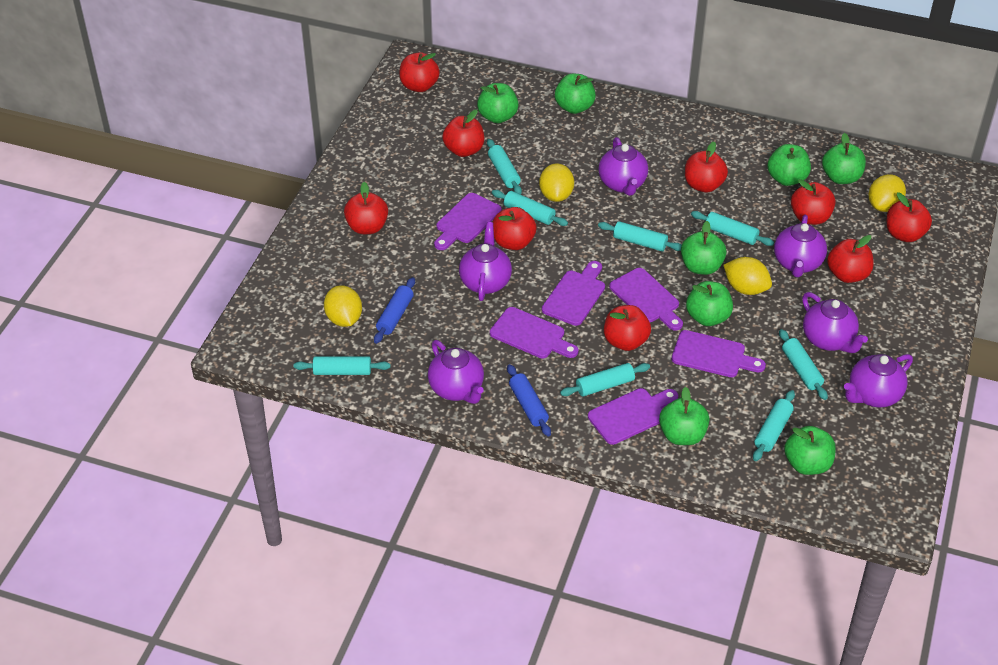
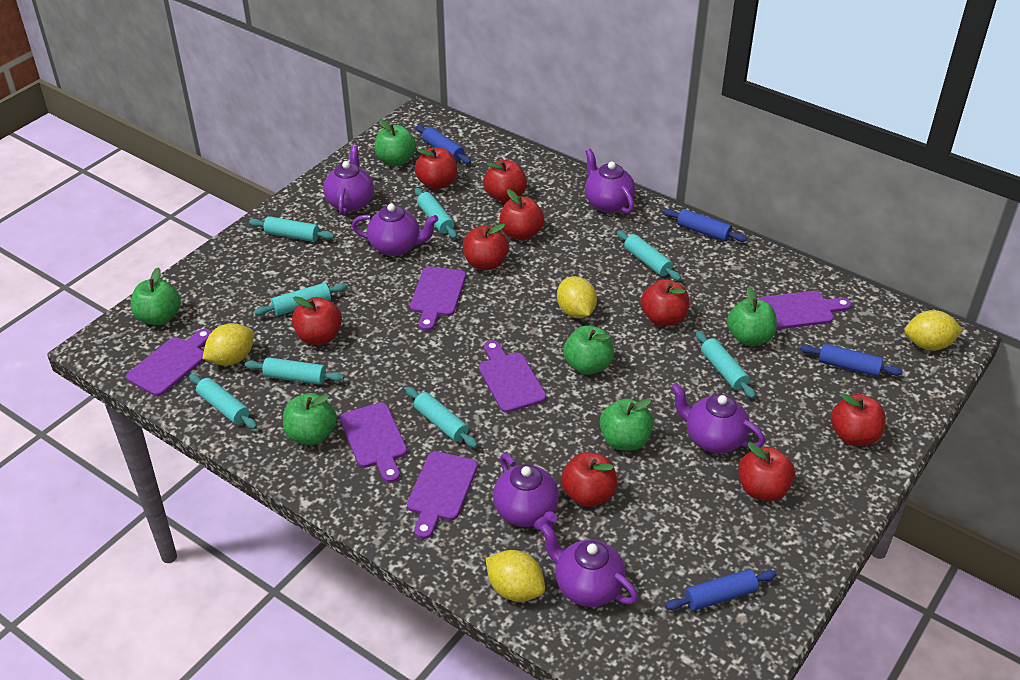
blue rolling pin: 2 -> 4
green apple: 8 -> 6

